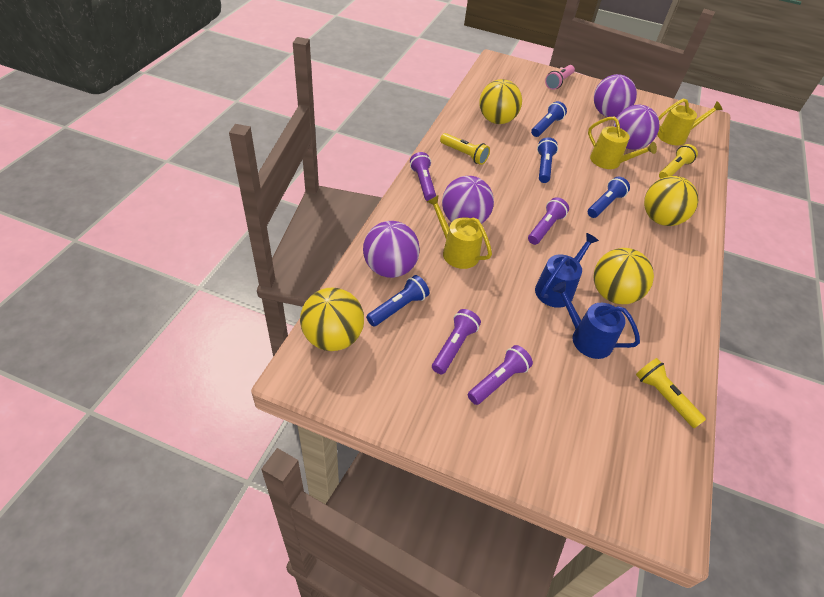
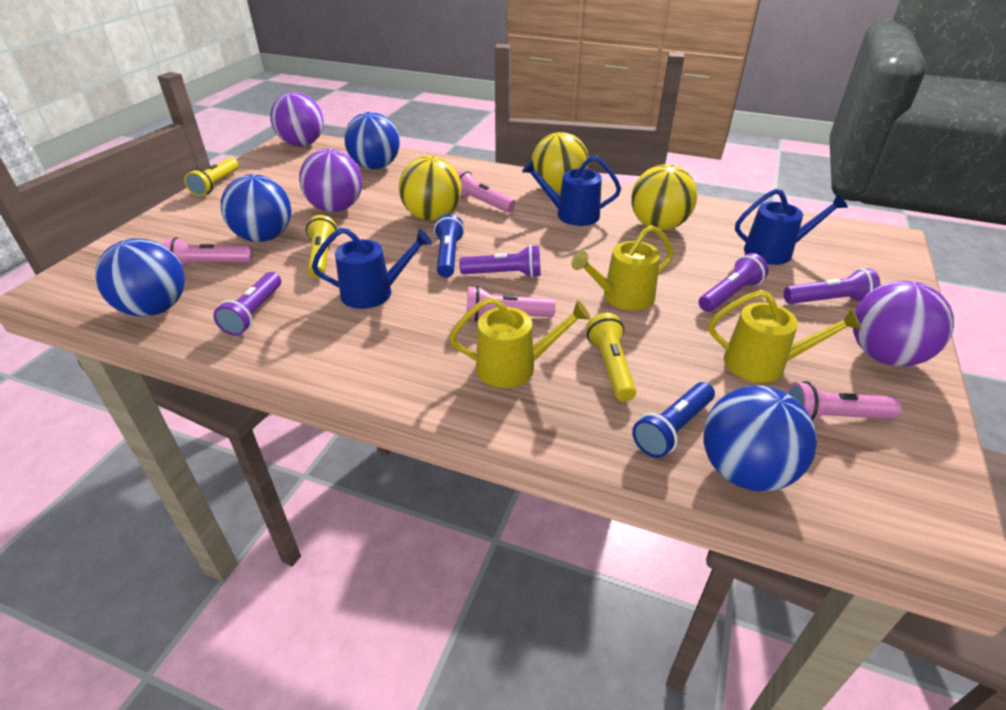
blue ball: 0 -> 4
blue flashlight: 4 -> 2
blue watering can: 2 -> 3
pink flashlight: 1 -> 4
purple ball: 4 -> 3
yellow ball: 4 -> 3

